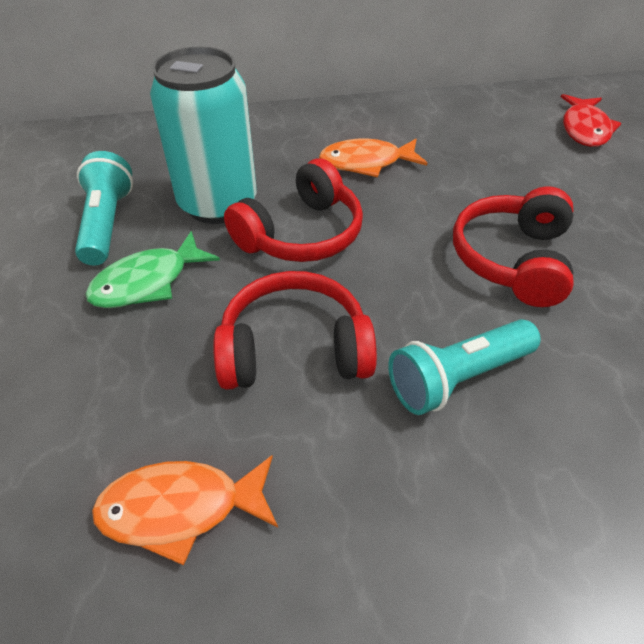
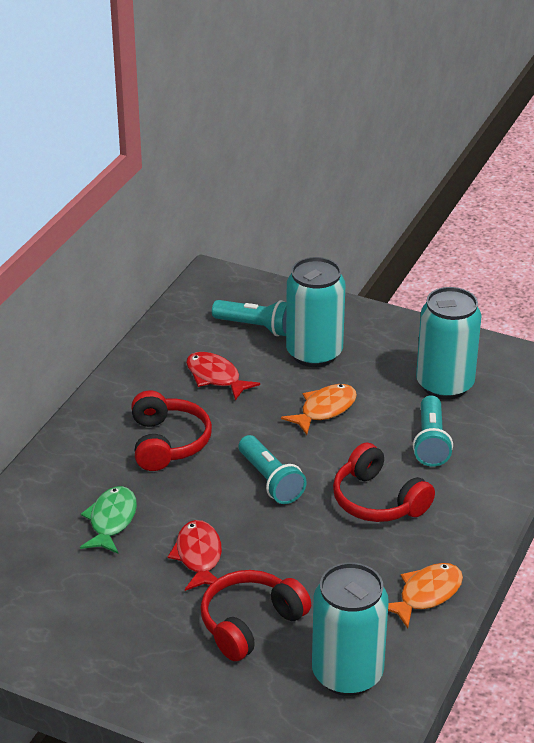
red fish: 1 -> 2
turquoise can: 1 -> 3
turquoise flashlight: 2 -> 3

